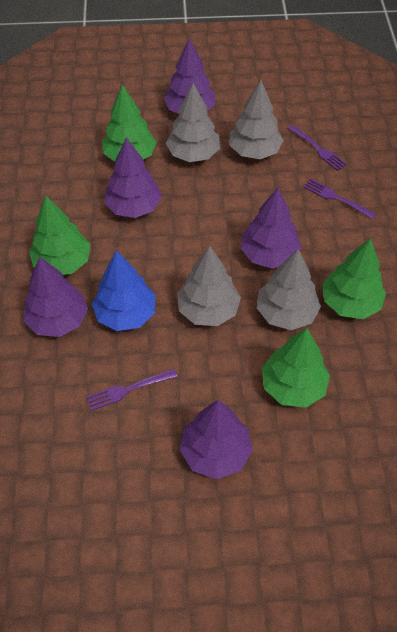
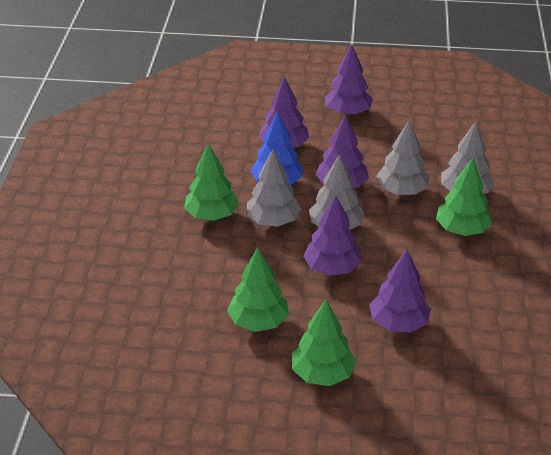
purple fork: 3 -> 0

